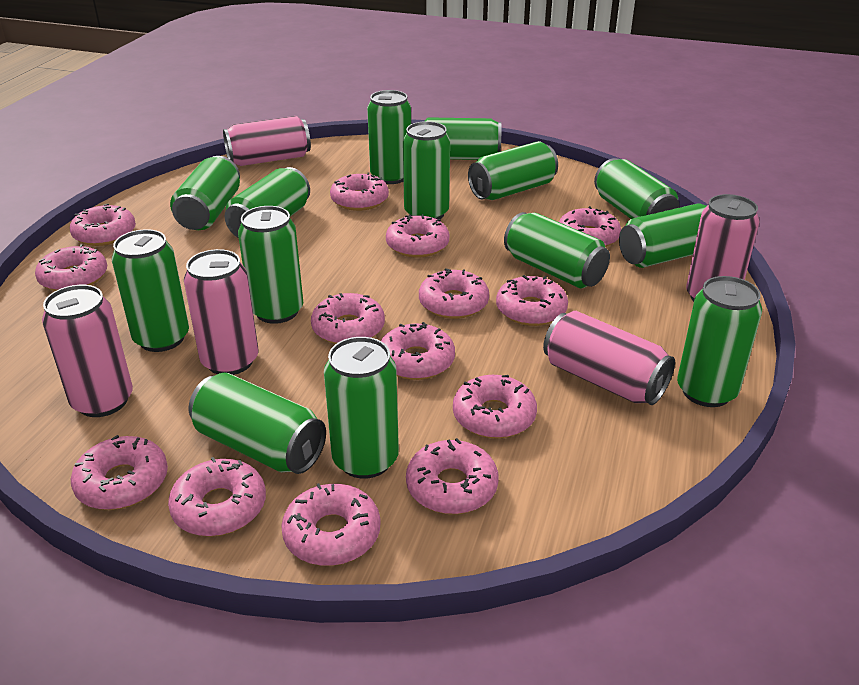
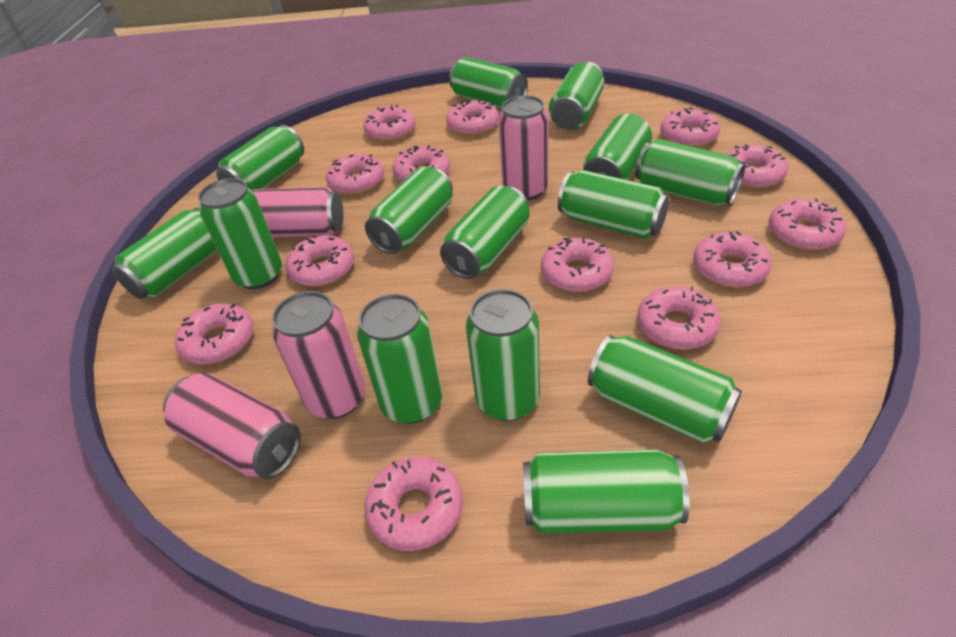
pink can: 5 -> 4
pink donut: 14 -> 13

